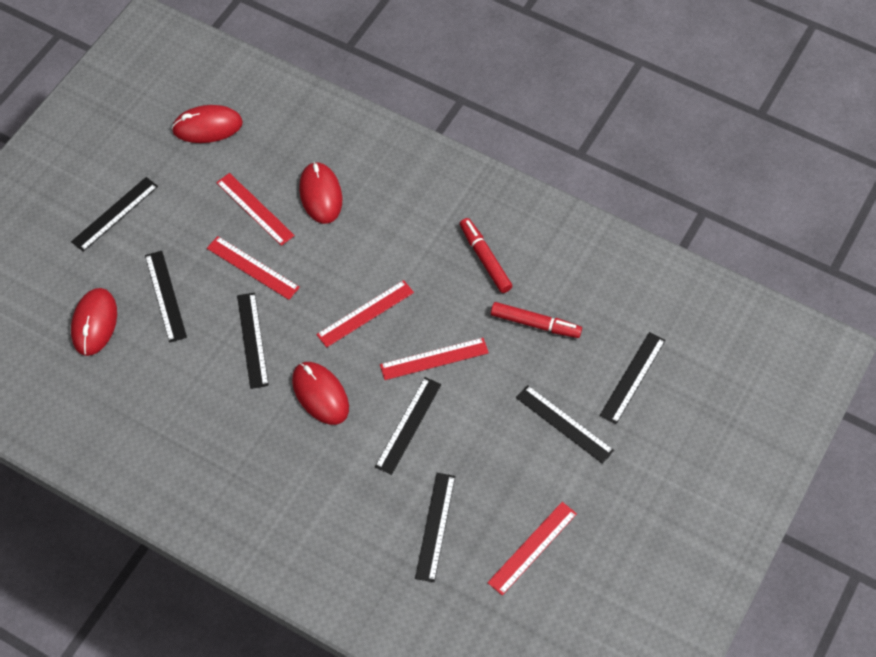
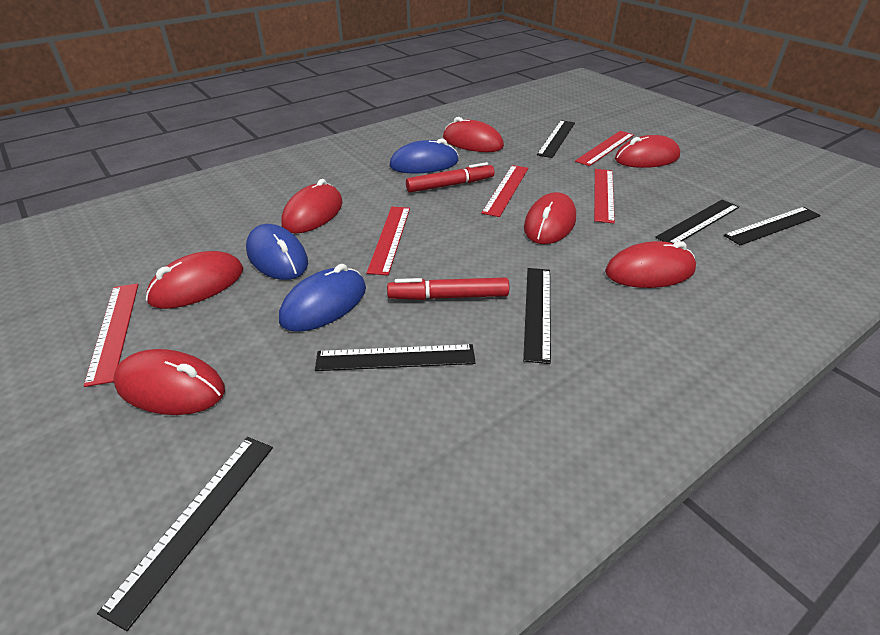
black ruler: 7 -> 6
blue mouse: 0 -> 3
red mouse: 4 -> 7

